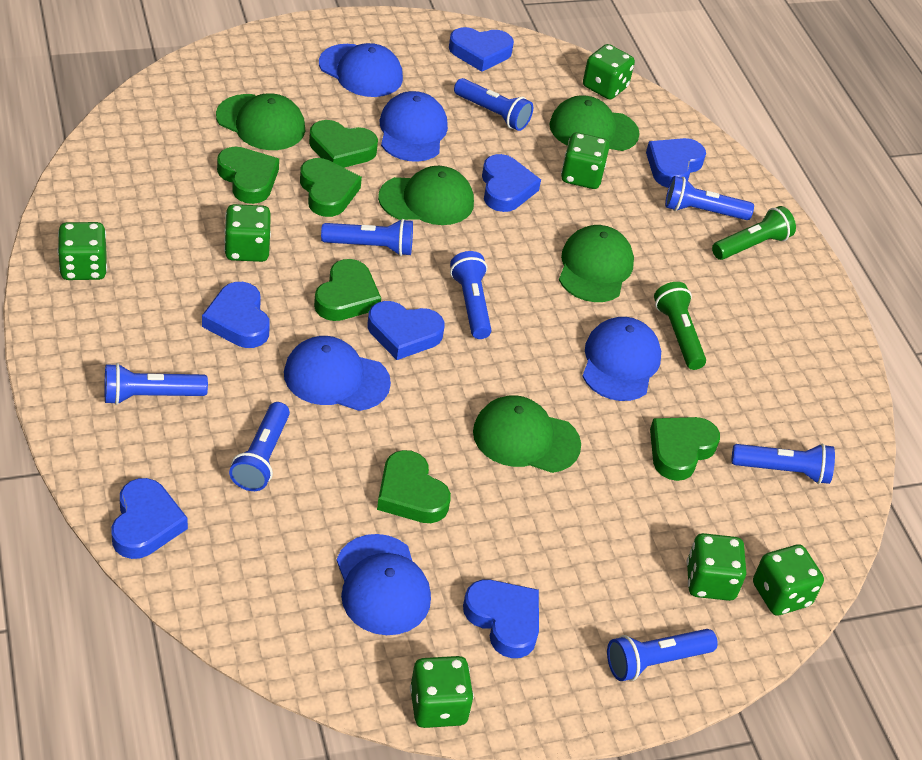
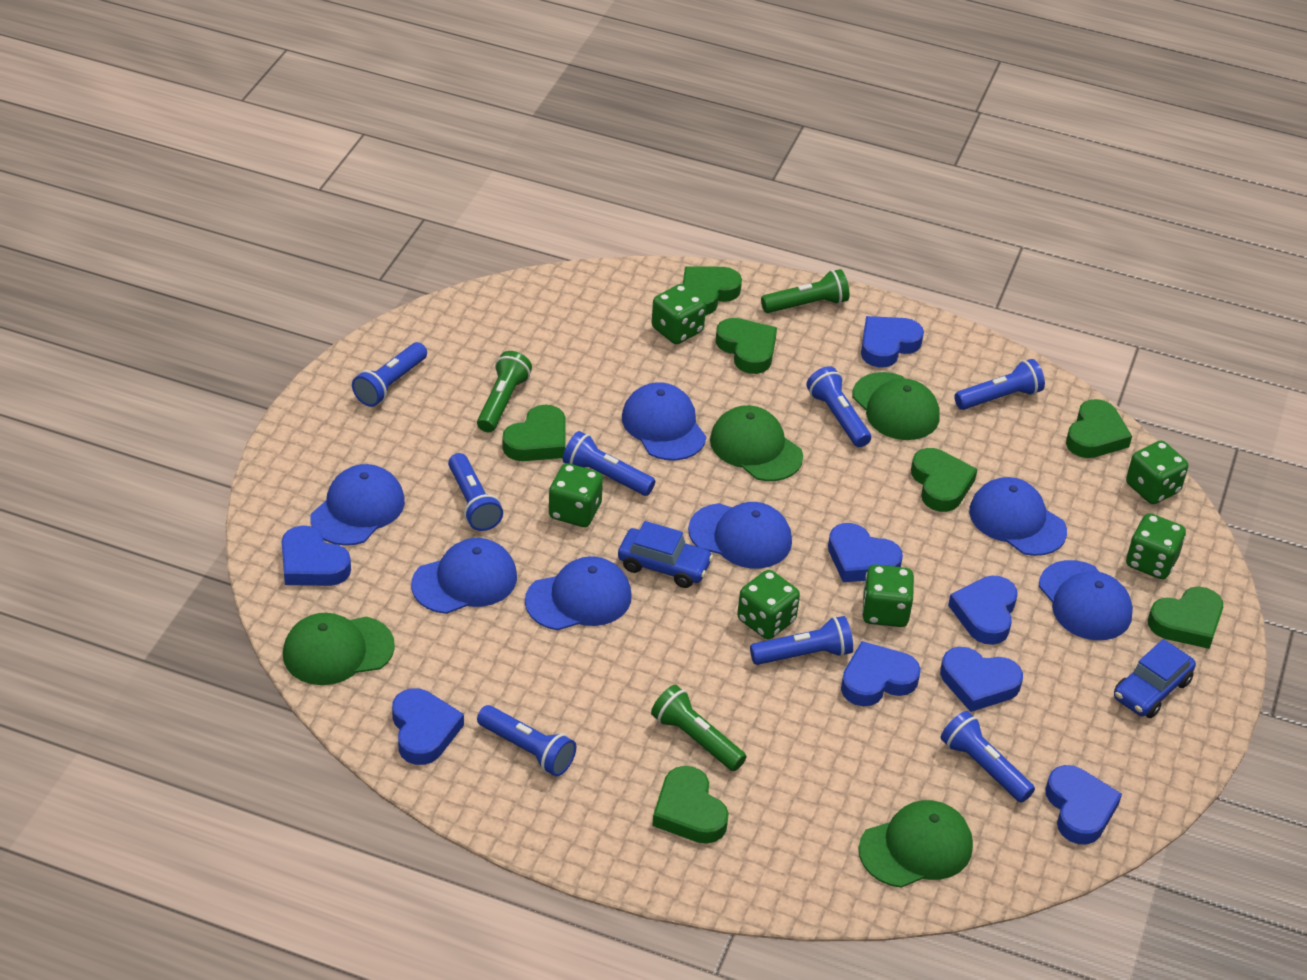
blue cap: 5 -> 7
blue car: 0 -> 2
blue heart: 7 -> 8
green cap: 5 -> 4
green dice: 7 -> 6
green flashlight: 2 -> 3
green heart: 6 -> 7

